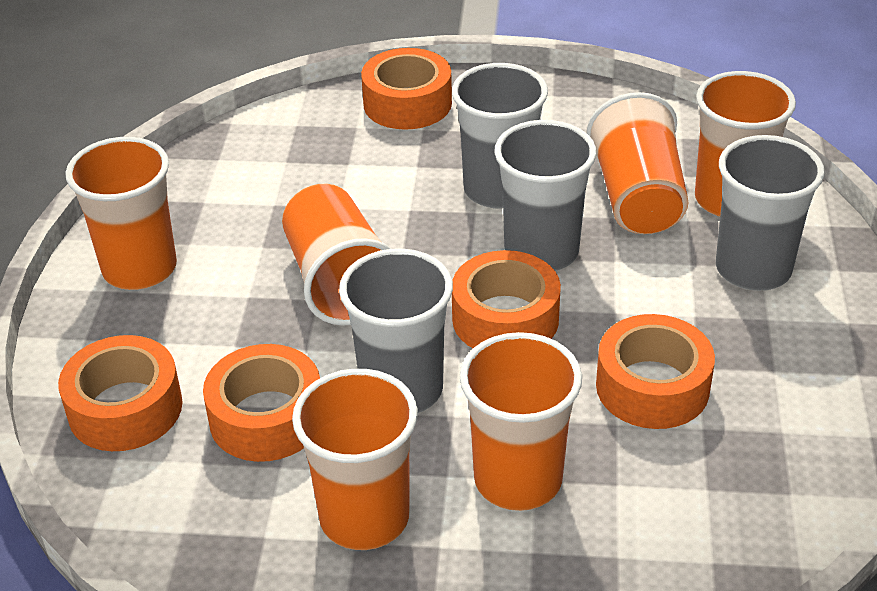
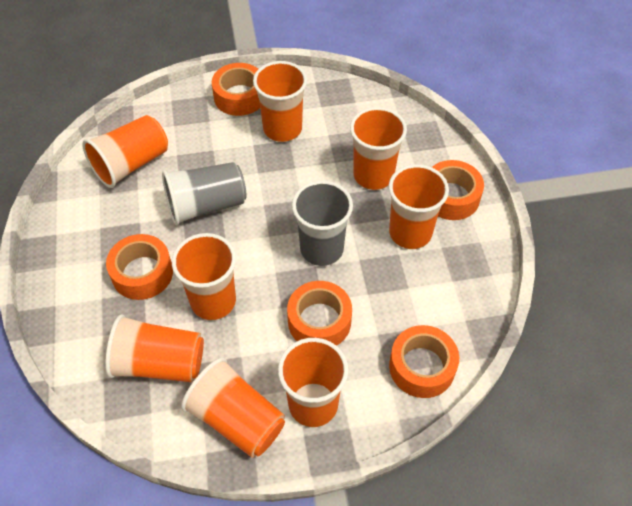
grey cup: 4 -> 2
orange cup: 6 -> 8

